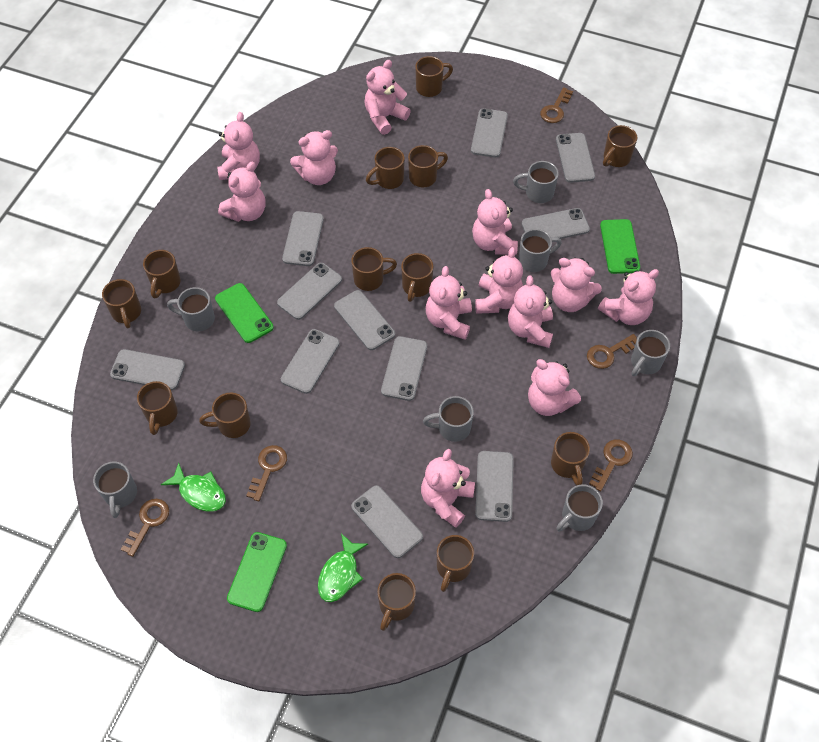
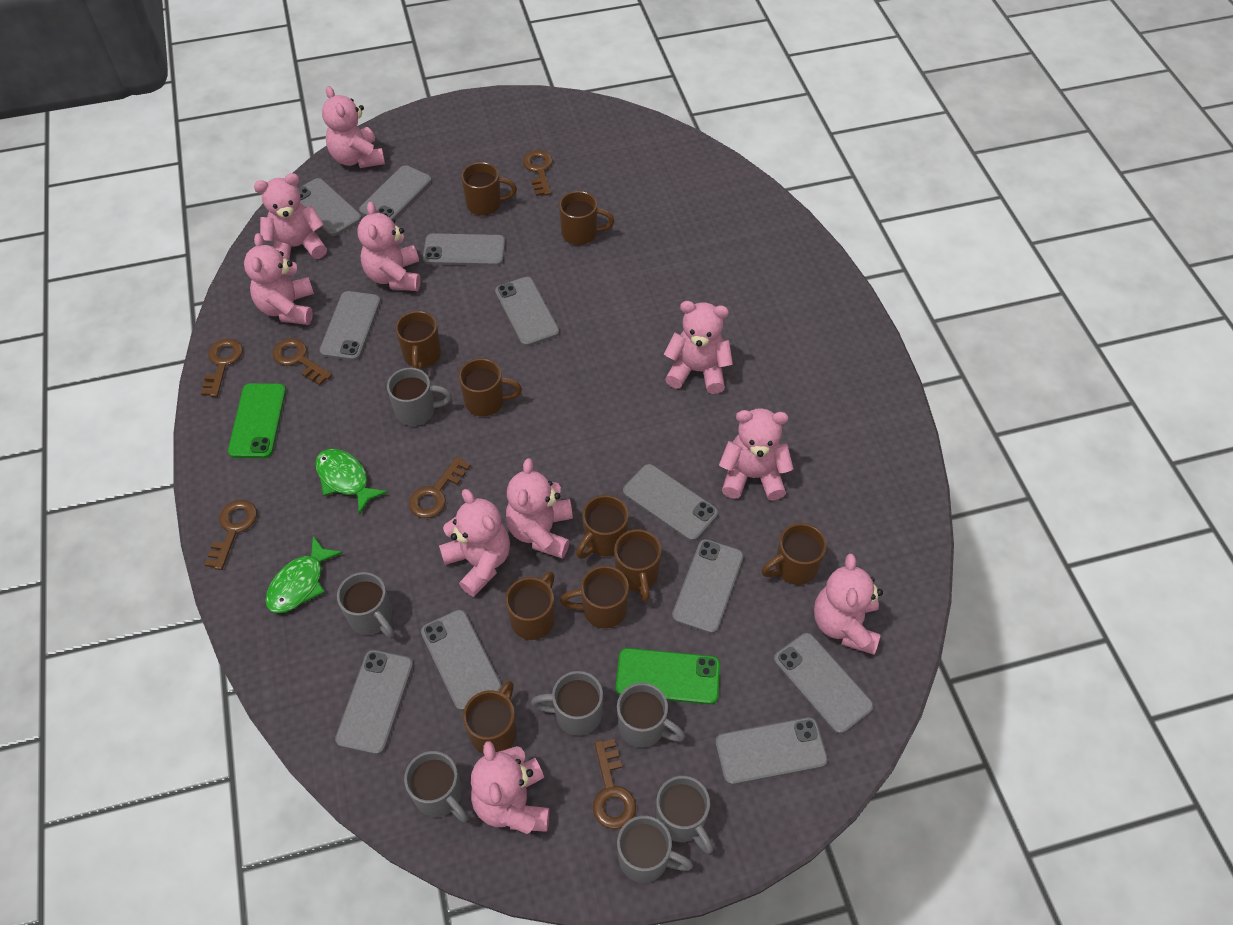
brown key: 5 -> 6
brown mug: 13 -> 10
green phone: 3 -> 2
pink teddy bear: 12 -> 10

